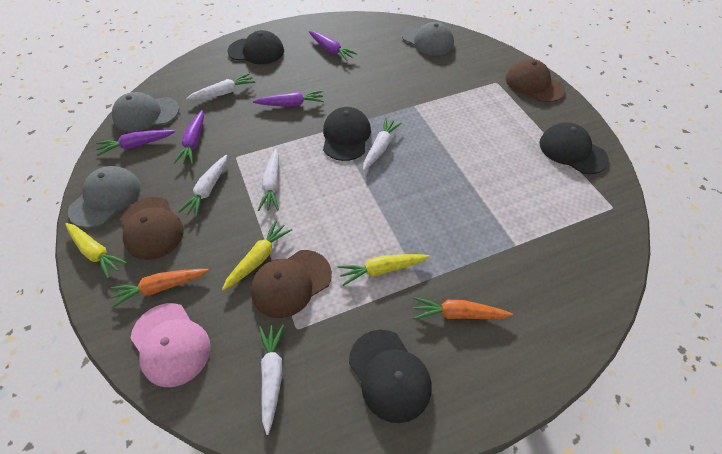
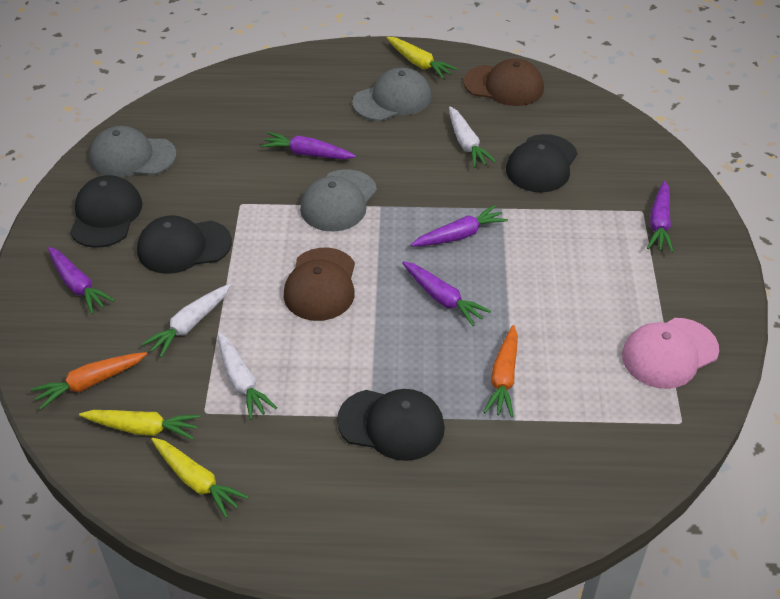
brown cap: 3 -> 2
purple carrot: 4 -> 5
white carrot: 5 -> 3

